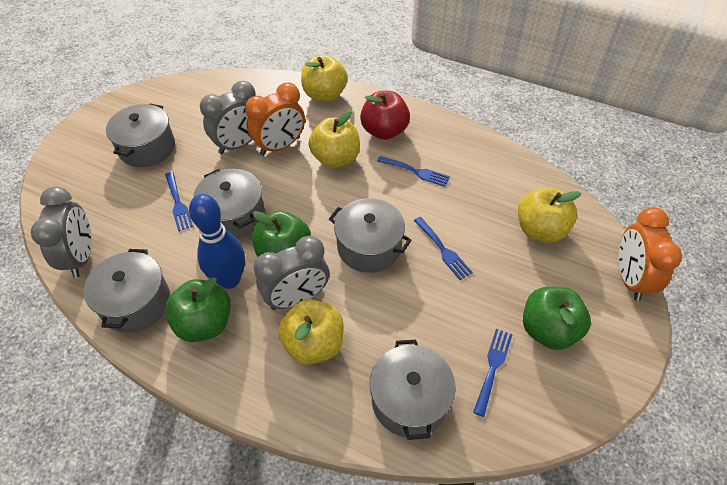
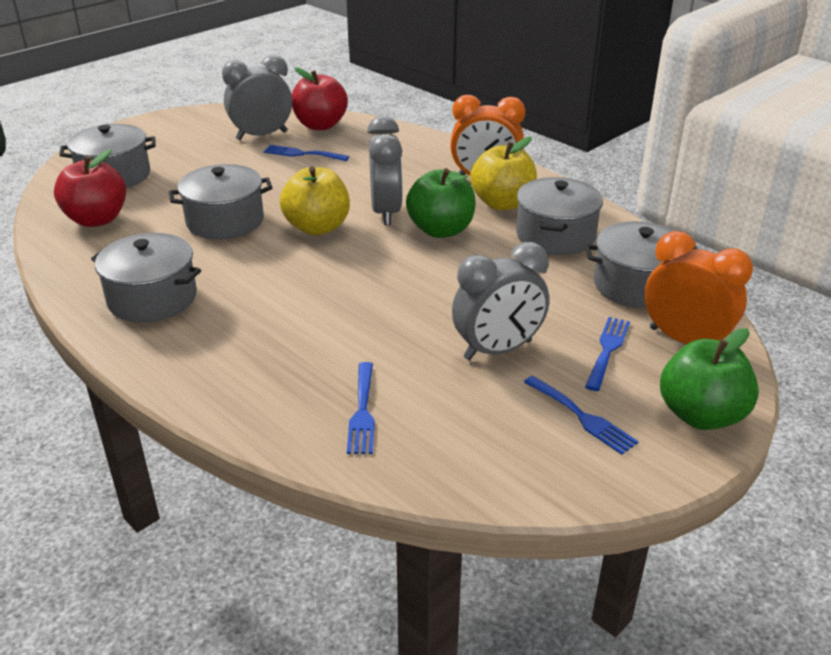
blue bowling pin: 1 -> 0
green apple: 3 -> 2
red apple: 1 -> 2
yellow apple: 4 -> 2

